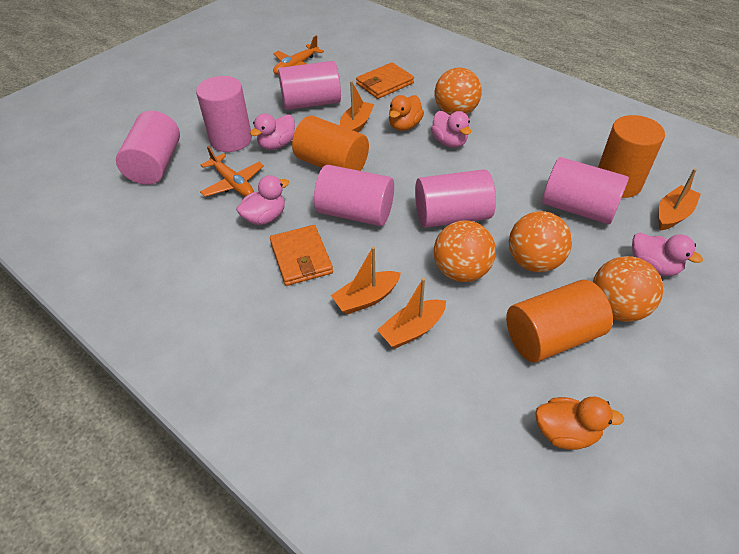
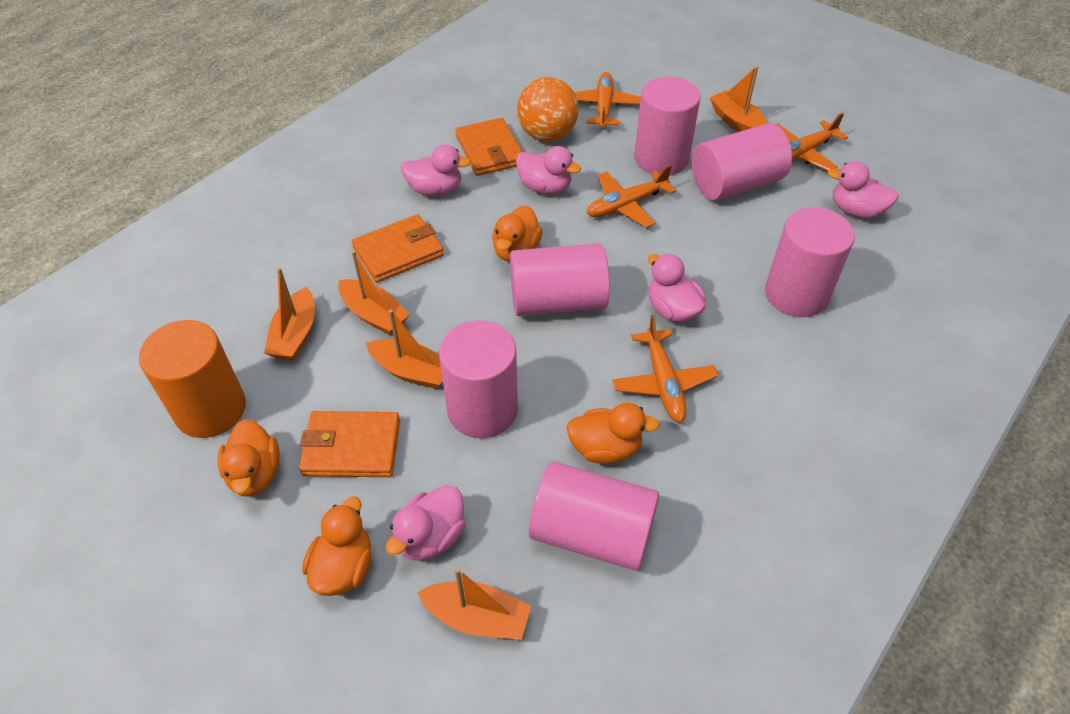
orange ball: 4 -> 1
orange boat: 4 -> 5
orange cylinder: 3 -> 1
orange duck: 2 -> 4
orange plane: 2 -> 4
orange wallet: 2 -> 3
pink duck: 4 -> 5

